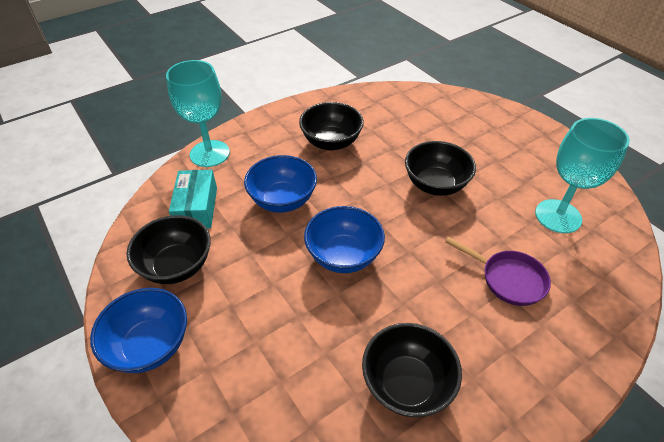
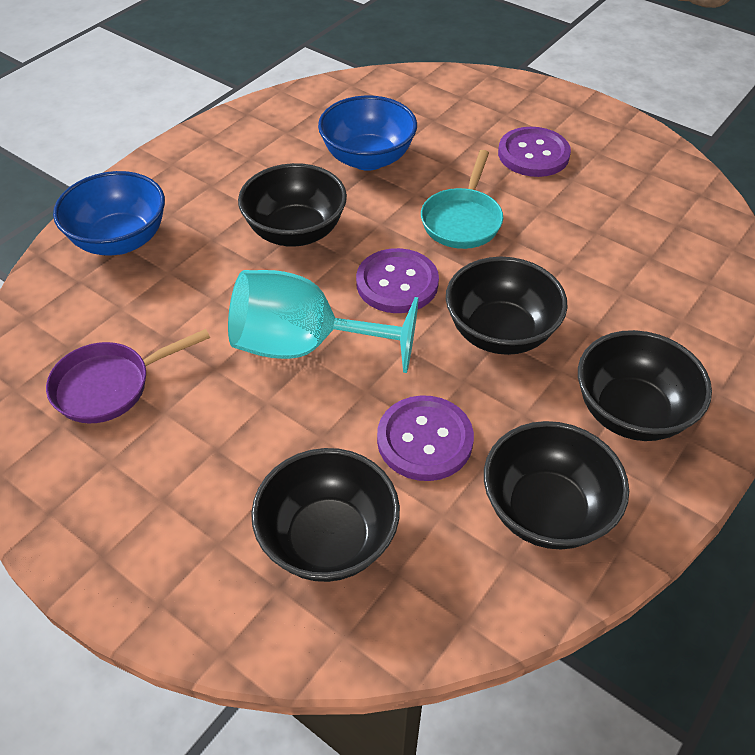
black bowl: 4 -> 5
blue bowl: 3 -> 2
purple button: 0 -> 3
turquoise box: 1 -> 0
turquoise goblet: 2 -> 1
turquoise pan: 0 -> 1

